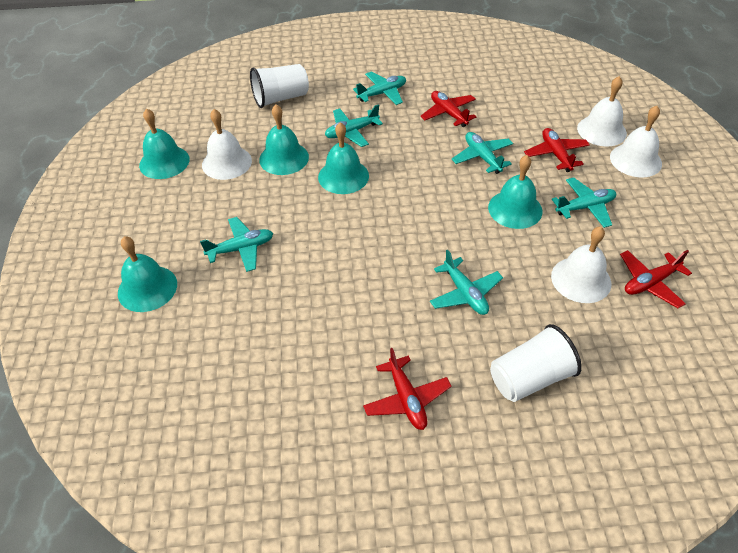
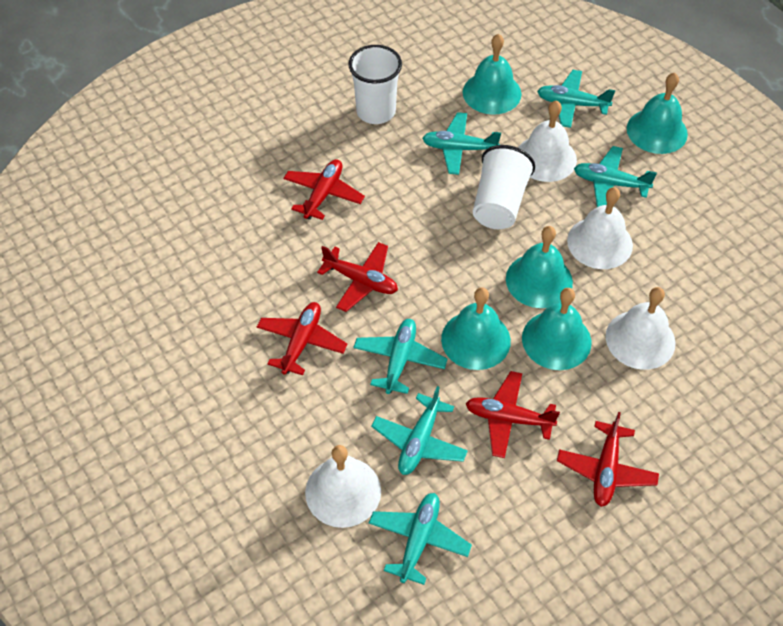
red plane: 4 -> 5

